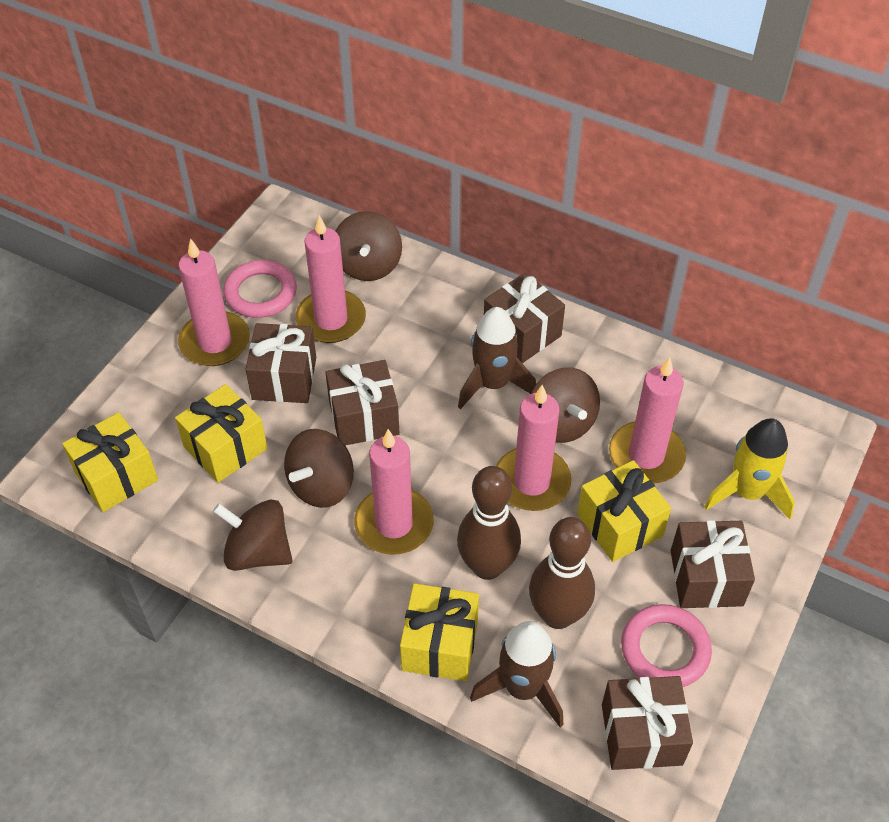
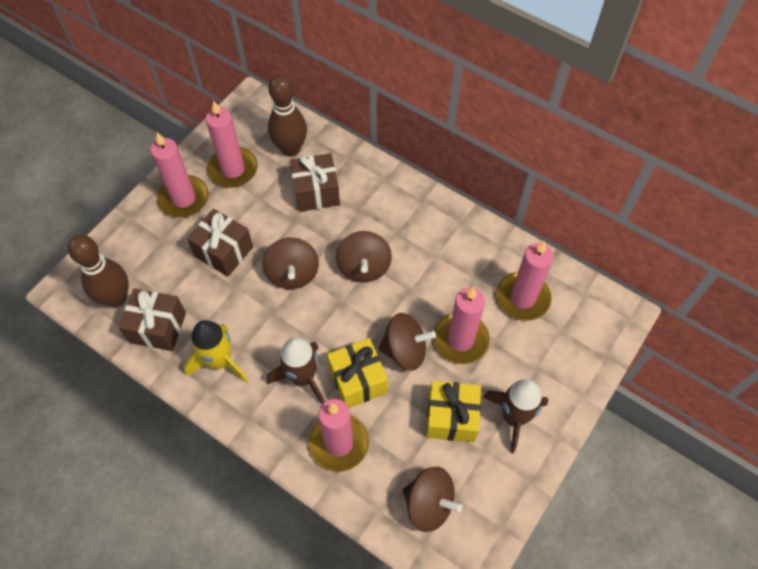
brown gift: 5 -> 3
pink ring: 2 -> 0
yellow gift: 4 -> 2

